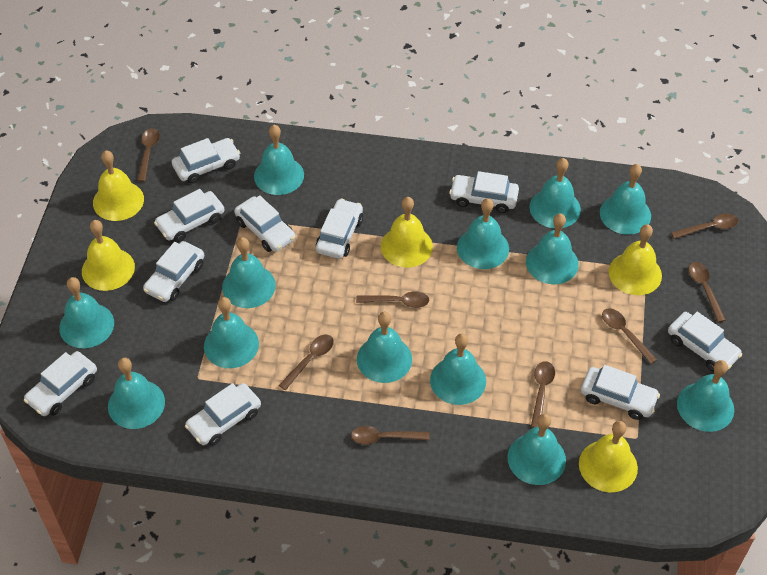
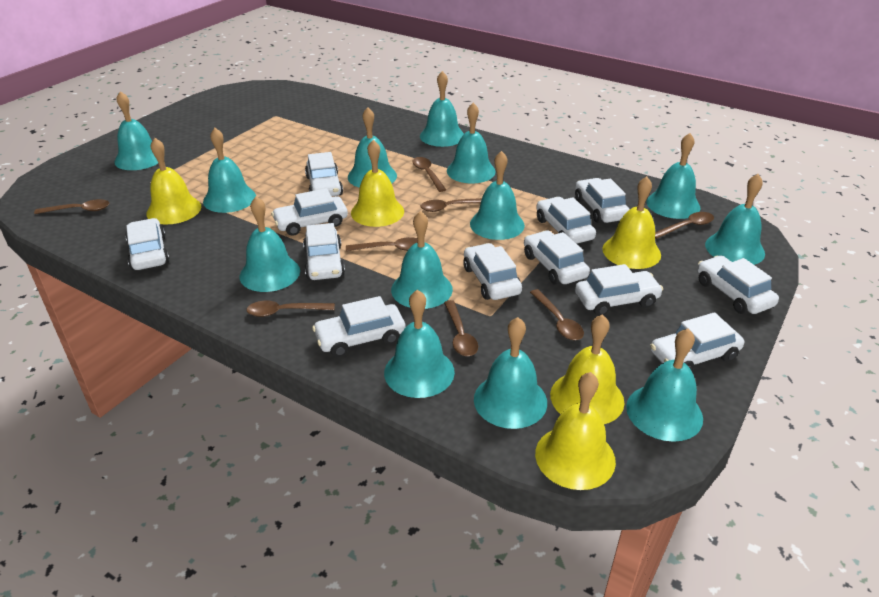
white car: 10 -> 12

